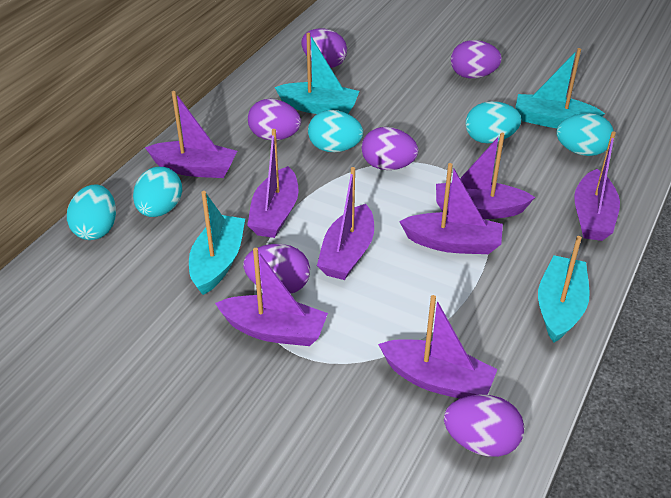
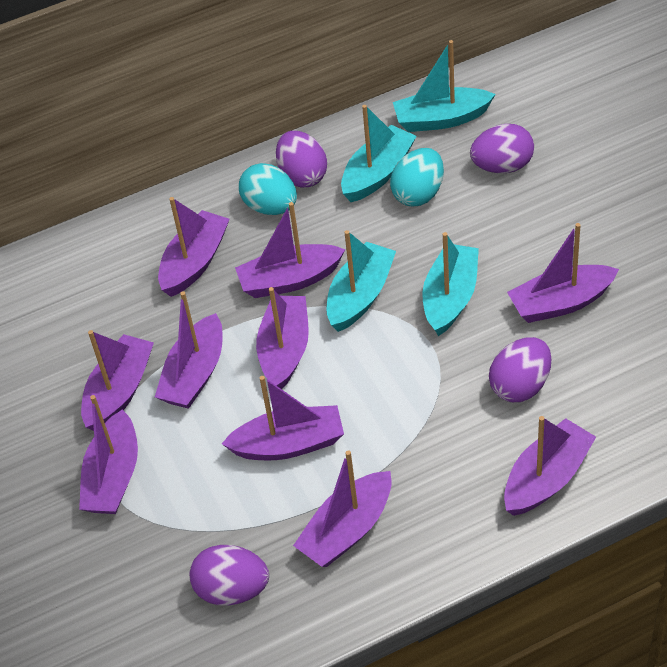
purple boat: 8 -> 10
purple egg: 6 -> 4
turquoise egg: 5 -> 2

